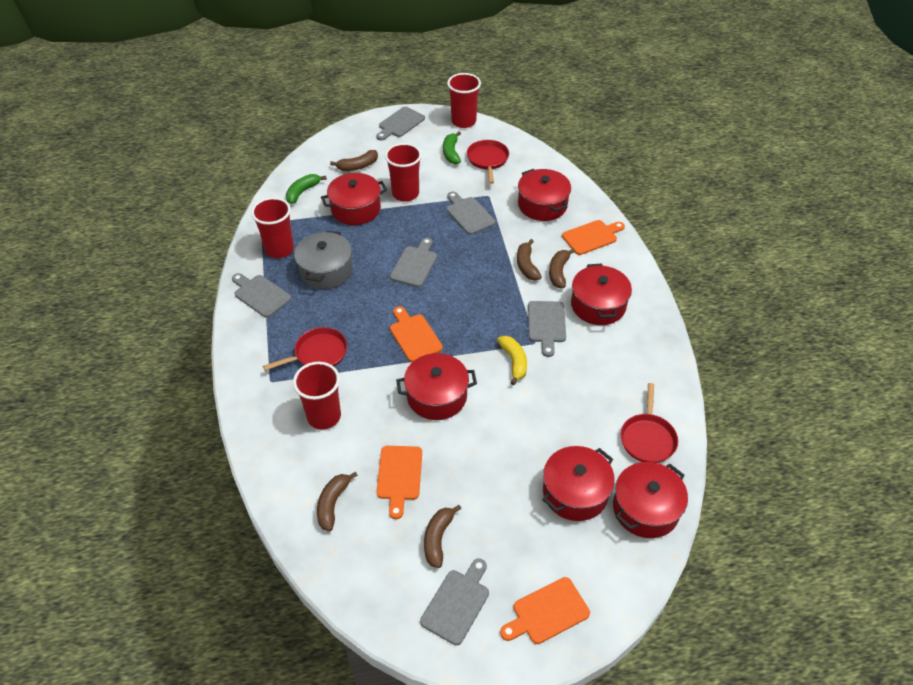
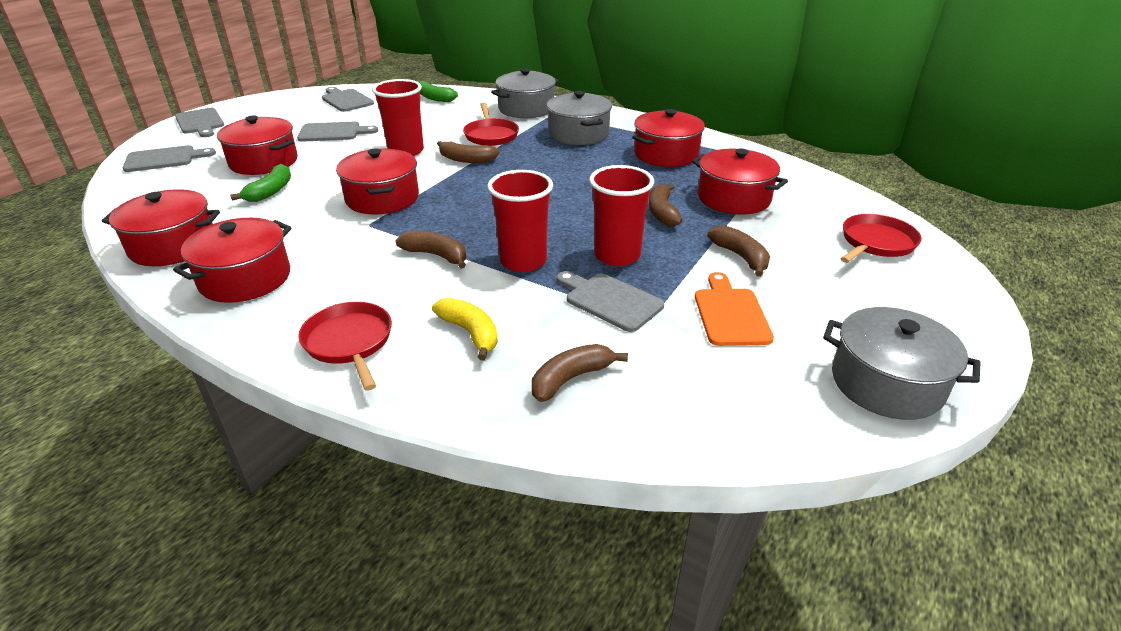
grey cutting board: 6 -> 5
grey pot: 1 -> 3
orange cutting board: 4 -> 1
red cup: 4 -> 3

